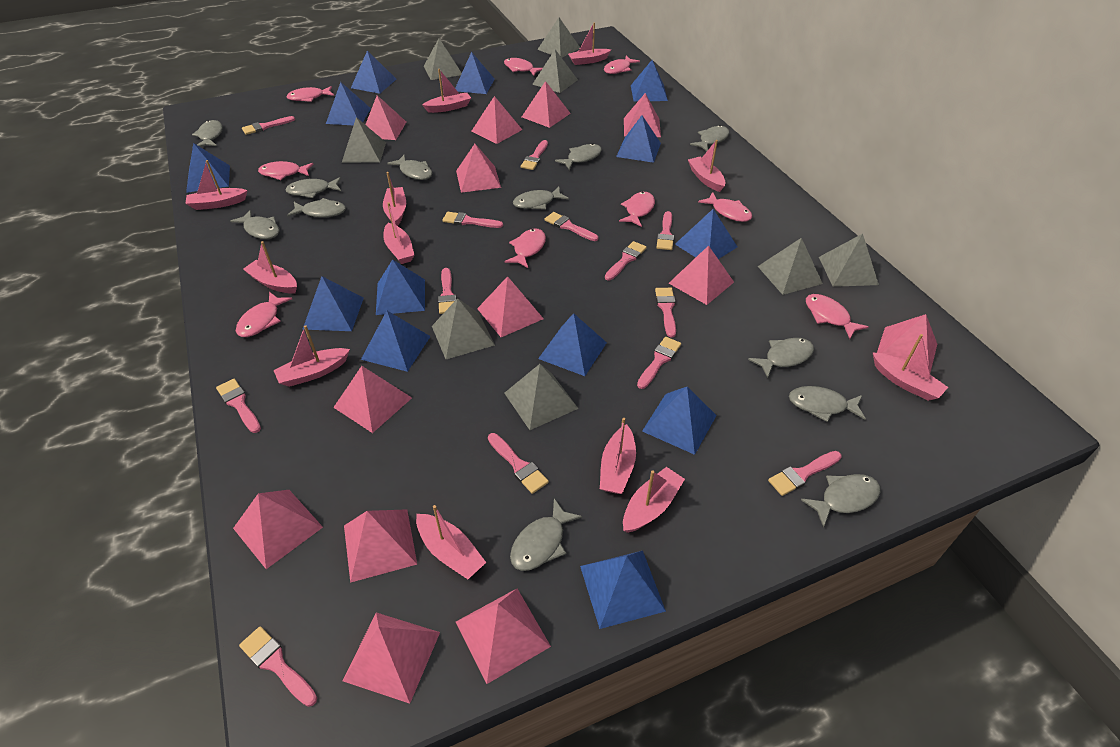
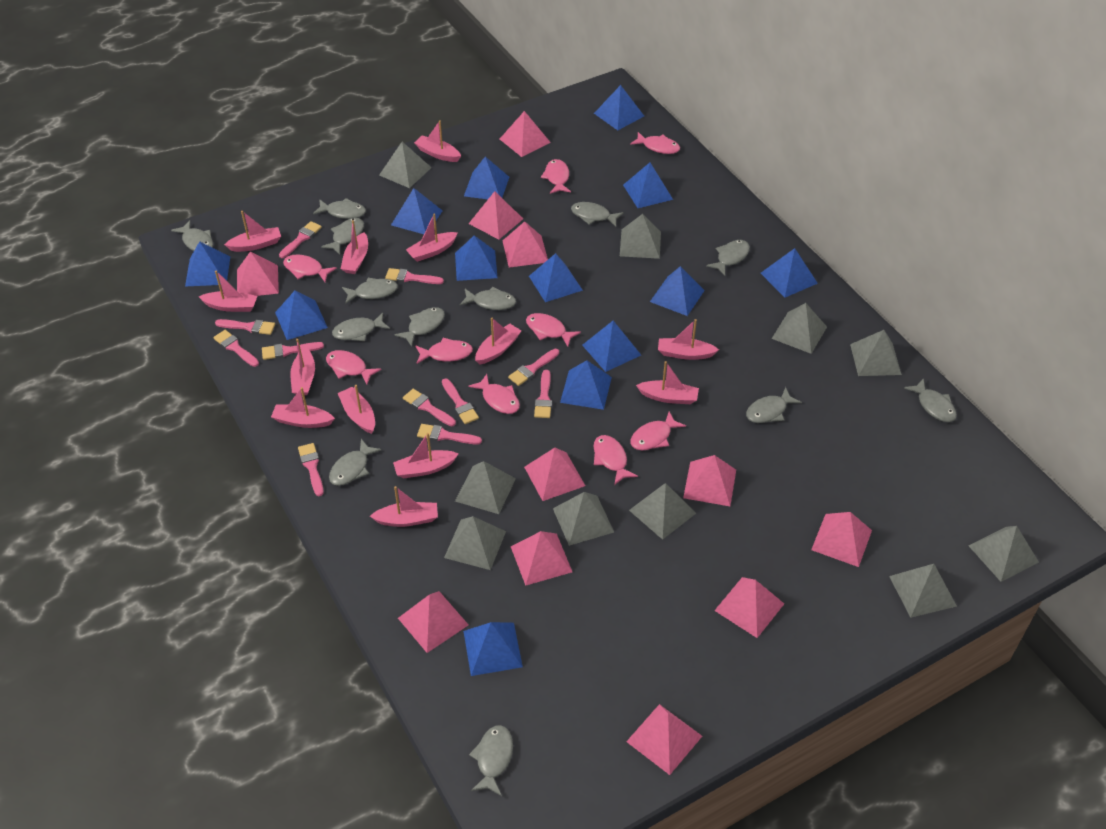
grey fish: 12 -> 13
grey pyramid: 8 -> 10
pink boat: 12 -> 13
pink brush: 13 -> 11
pink pyramid: 13 -> 11

